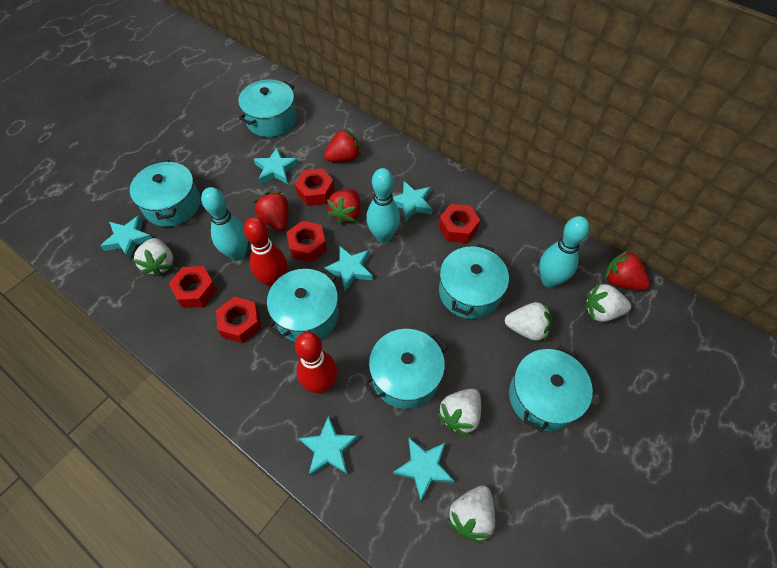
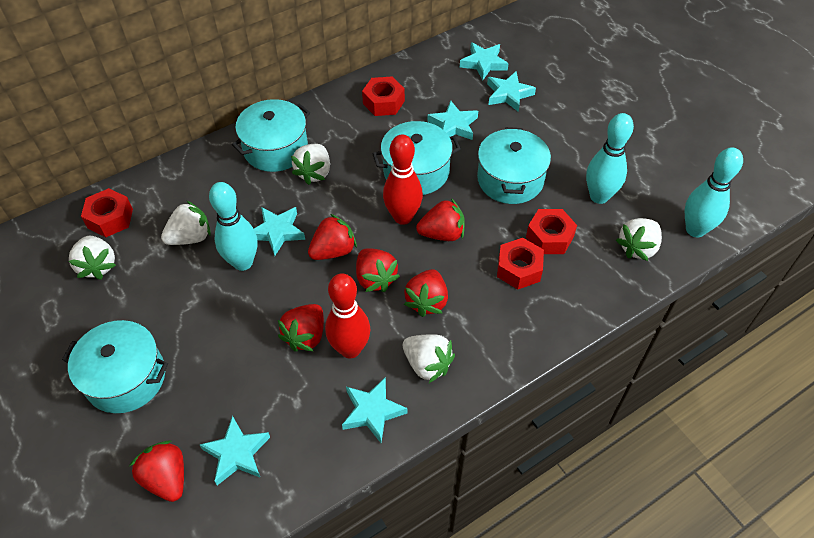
red nut: 5 -> 4
red strawberry: 4 -> 6
turquoise pot: 6 -> 4

